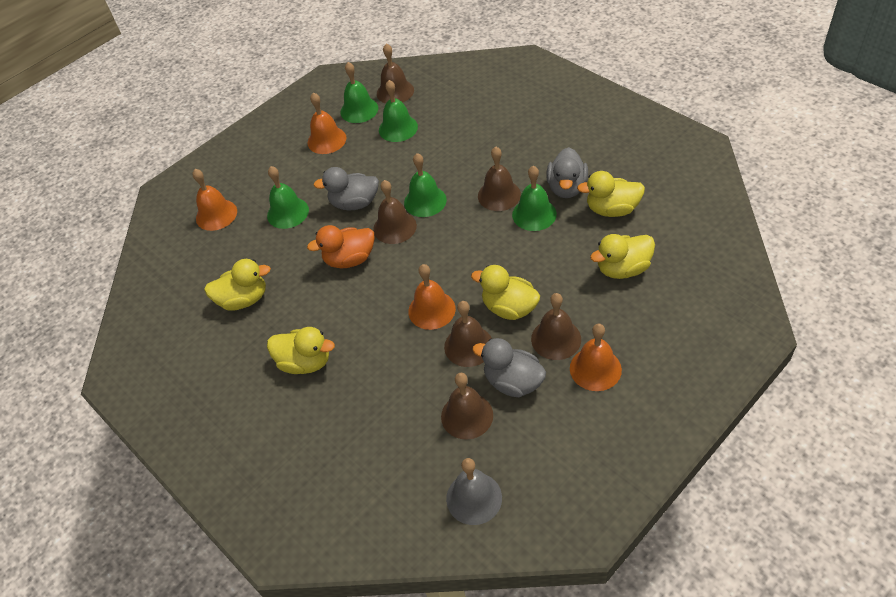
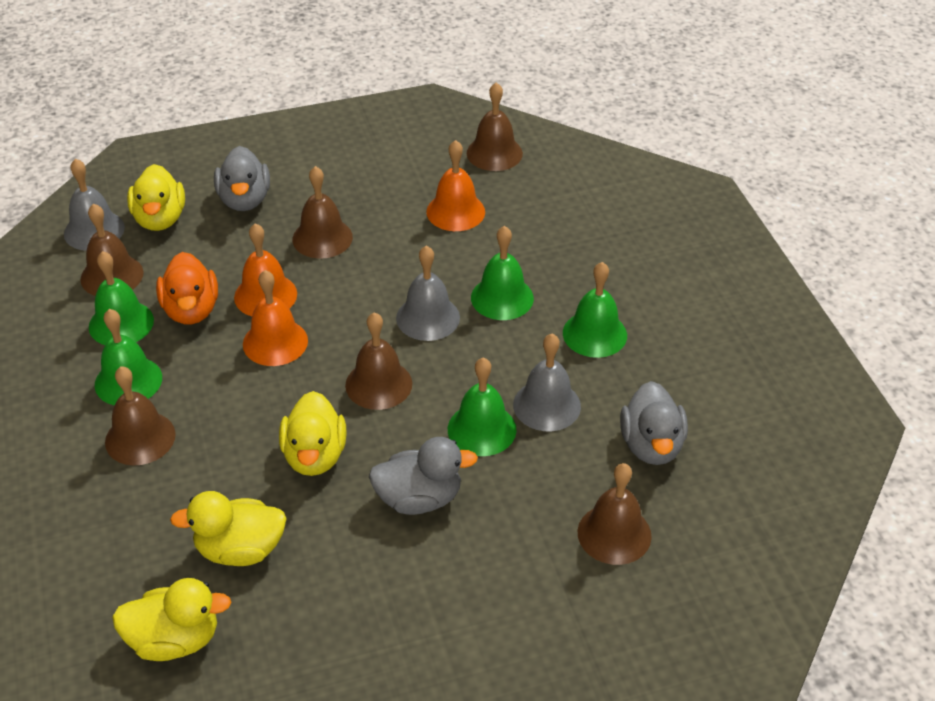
grey bell: 1 -> 3
orange bell: 4 -> 3
yellow duck: 5 -> 4

